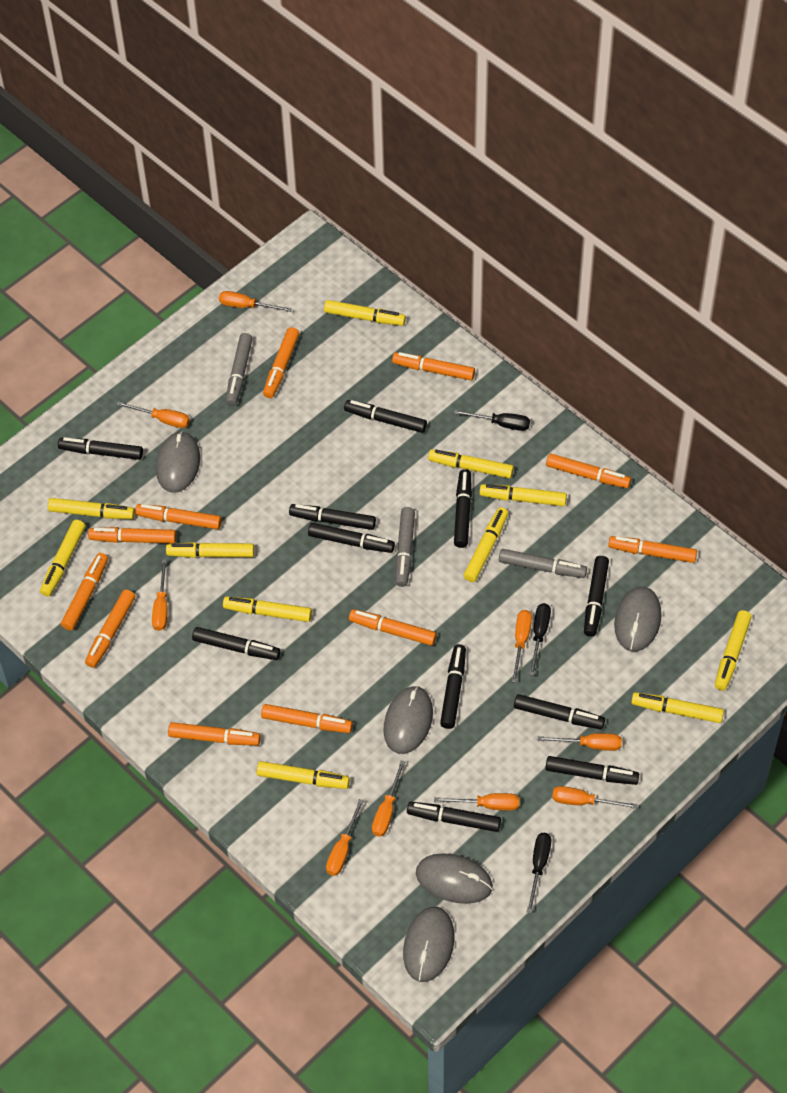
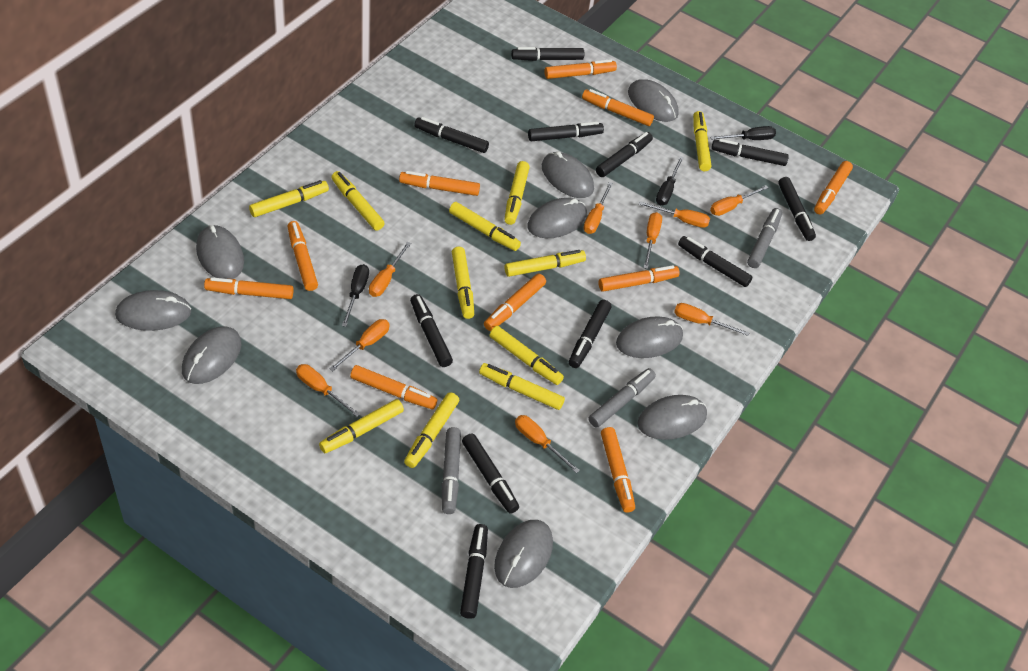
grey mouse: 5 -> 9
orange marker: 11 -> 10

